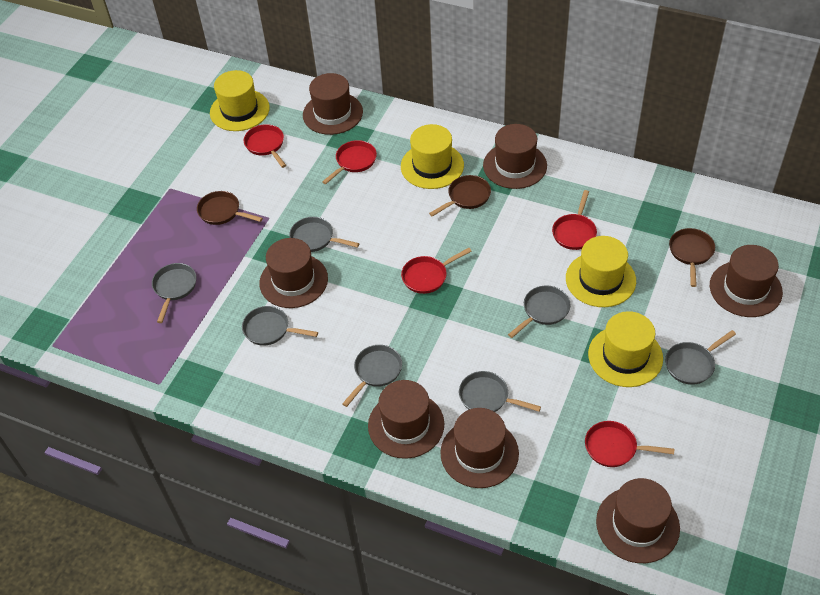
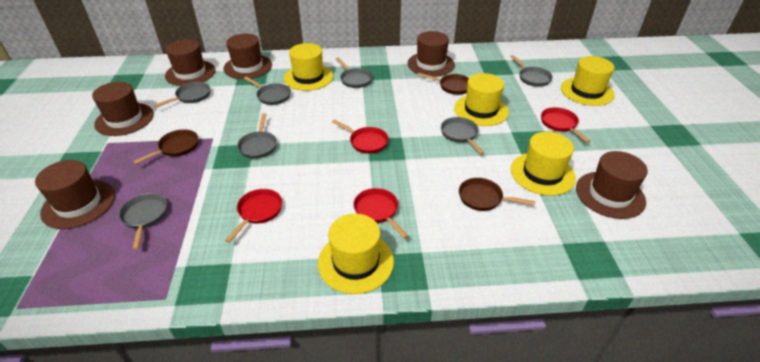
brown hat: 7 -> 6
red pan: 5 -> 4
yellow hat: 4 -> 5

